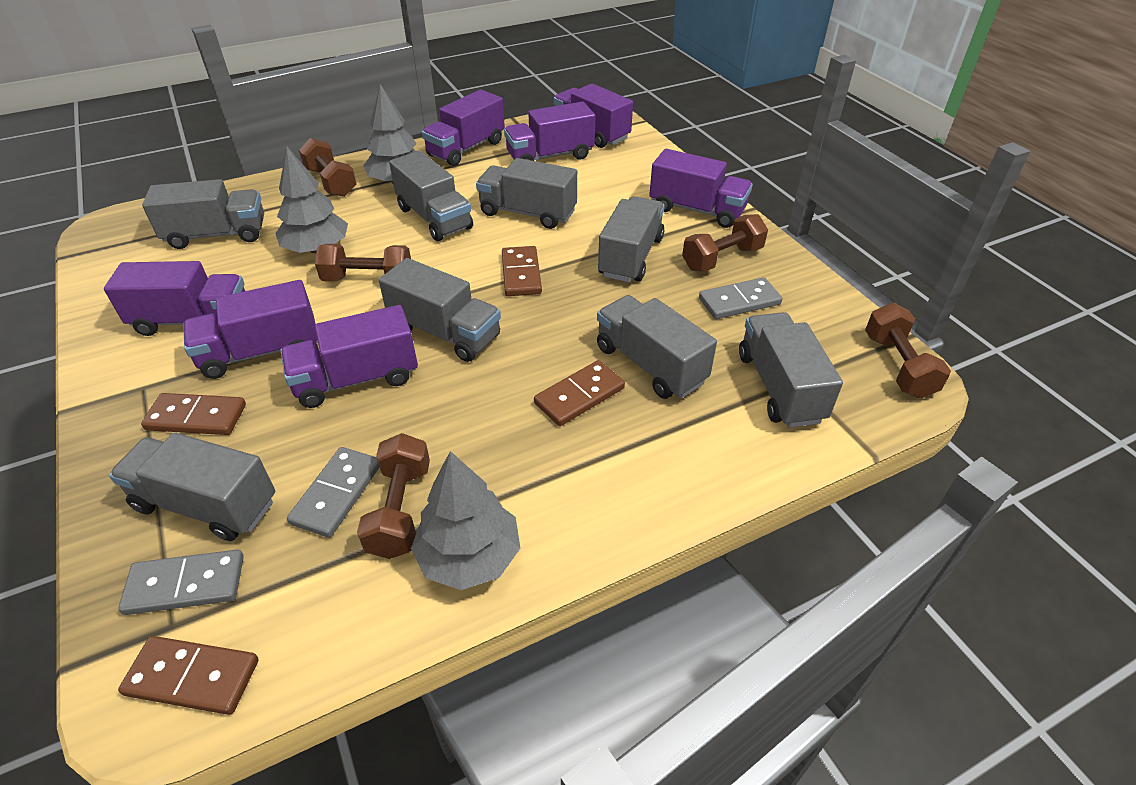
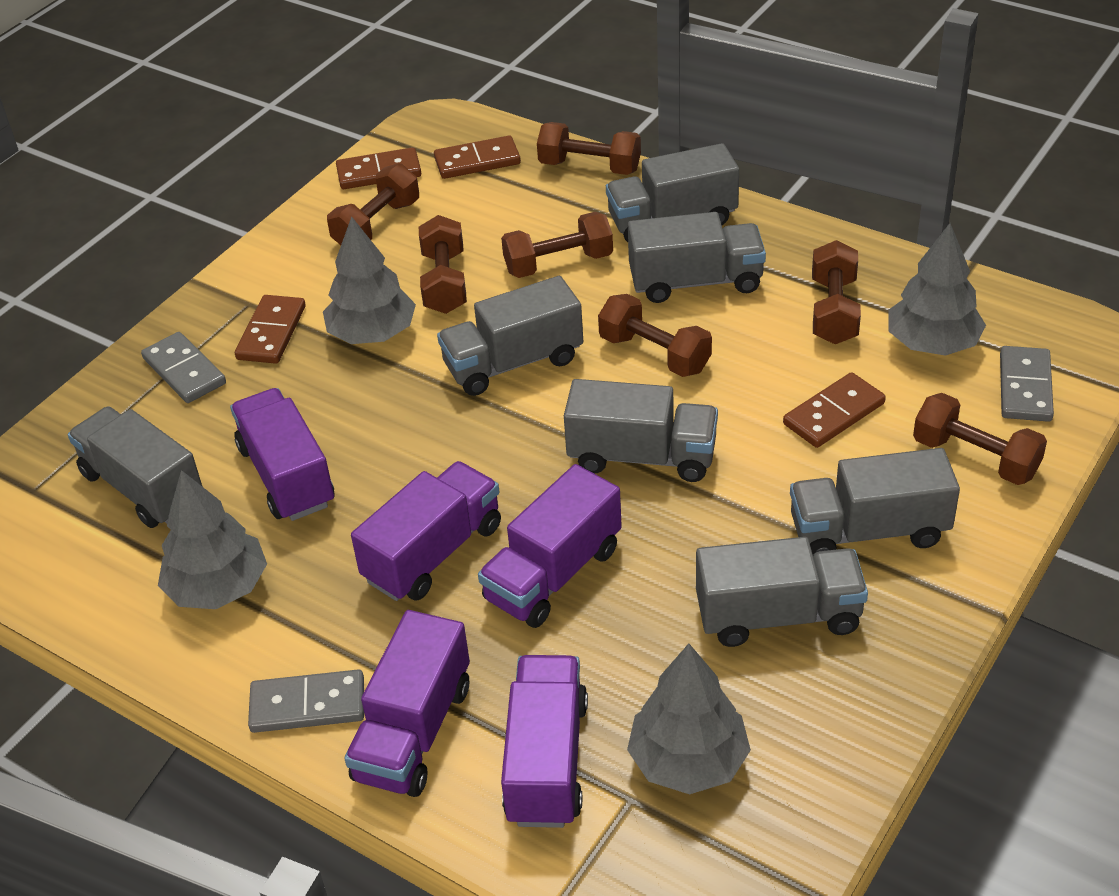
brown dumbbell: 5 -> 7
grey tree: 3 -> 4
grey truck: 8 -> 7
purple truck: 7 -> 5

